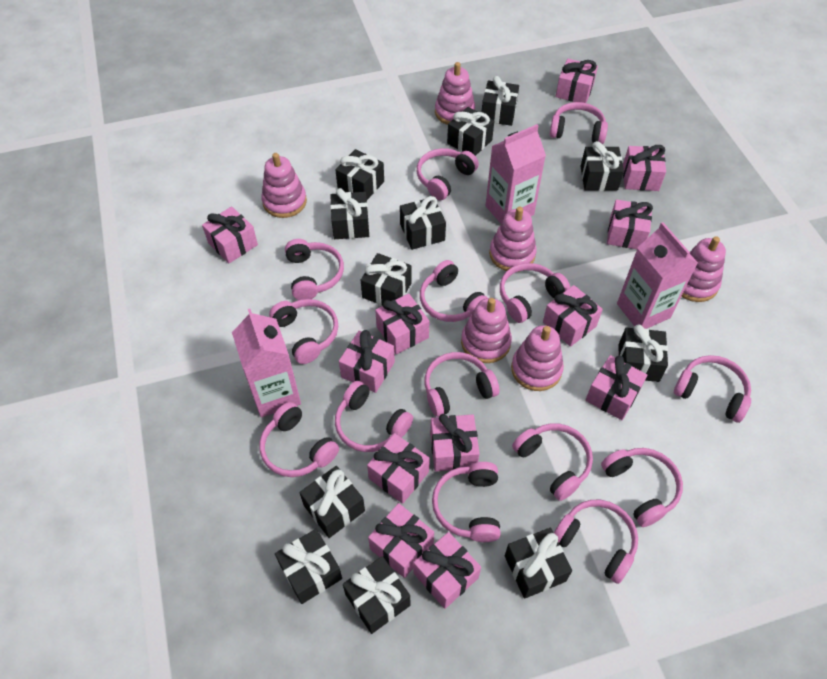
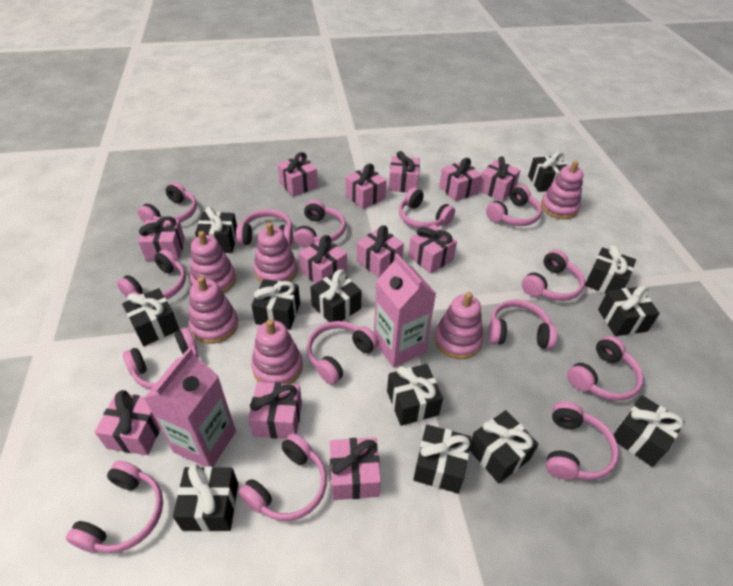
pink carton: 3 -> 2

